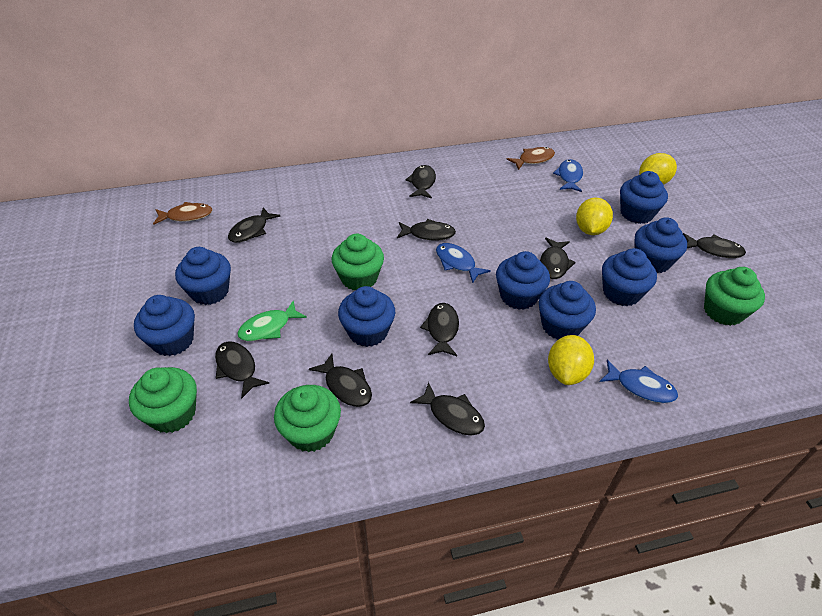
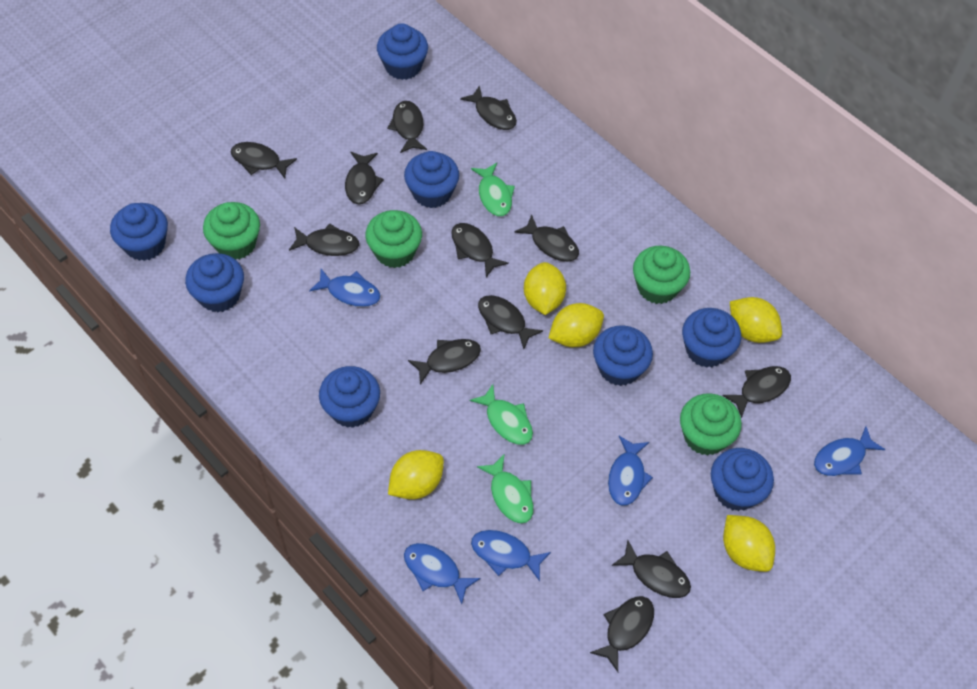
black fish: 9 -> 12
blue fish: 3 -> 5
brown fish: 2 -> 0
green fish: 1 -> 3
yellow lemon: 3 -> 5

